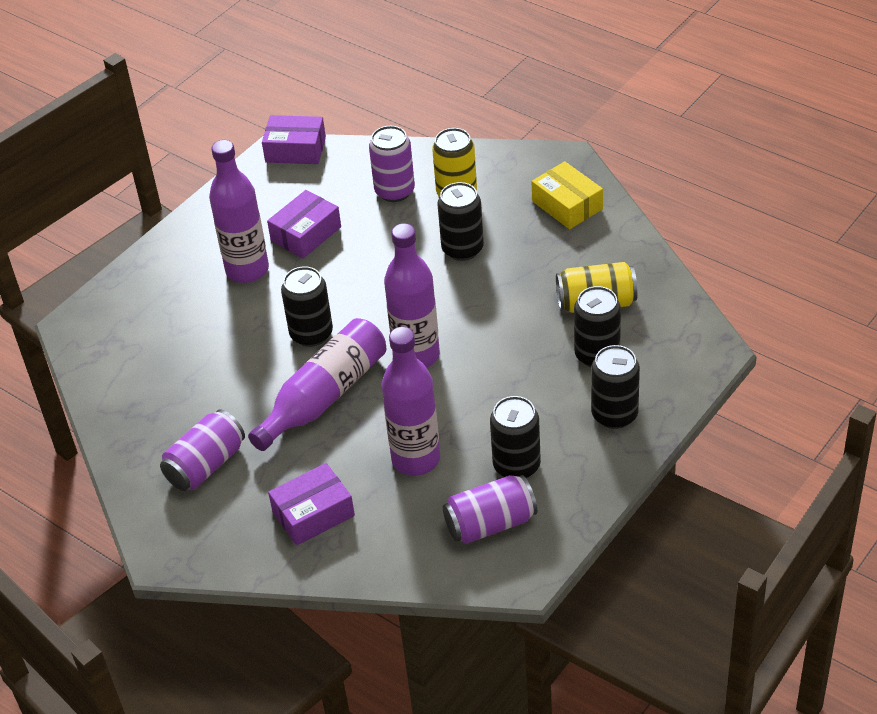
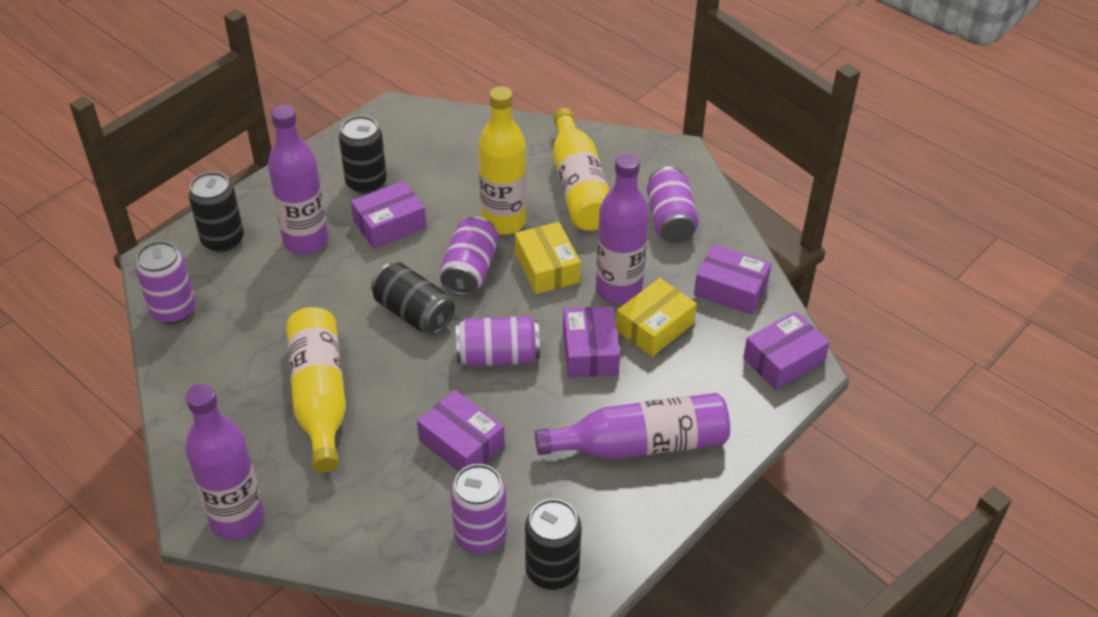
black can: 5 -> 4
purple box: 3 -> 5
purple can: 3 -> 5
yellow bottle: 0 -> 3
yellow box: 1 -> 2
yellow can: 2 -> 0

